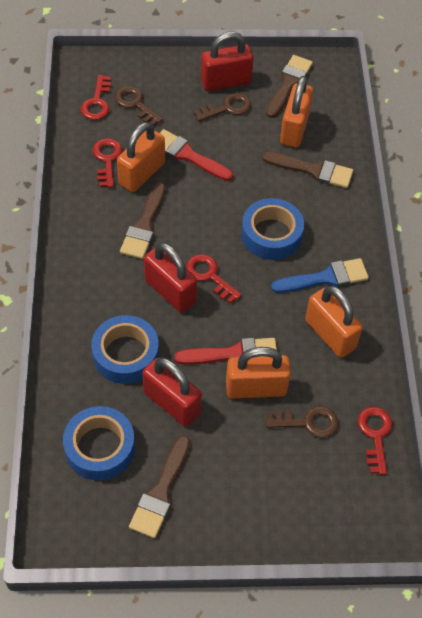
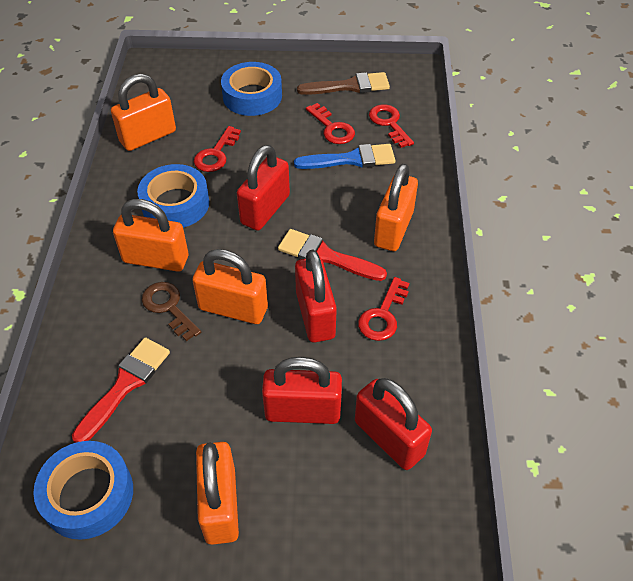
brown brush: 4 -> 1
brown key: 3 -> 1
orange padlock: 4 -> 5
red padlock: 3 -> 4

